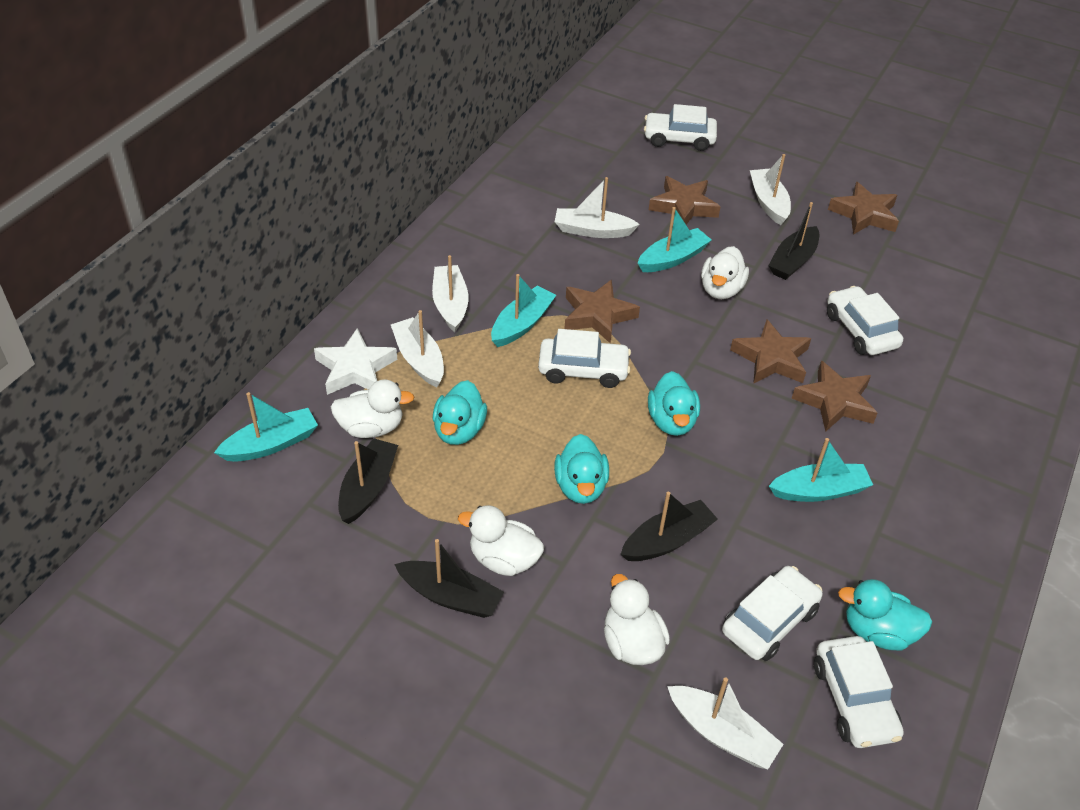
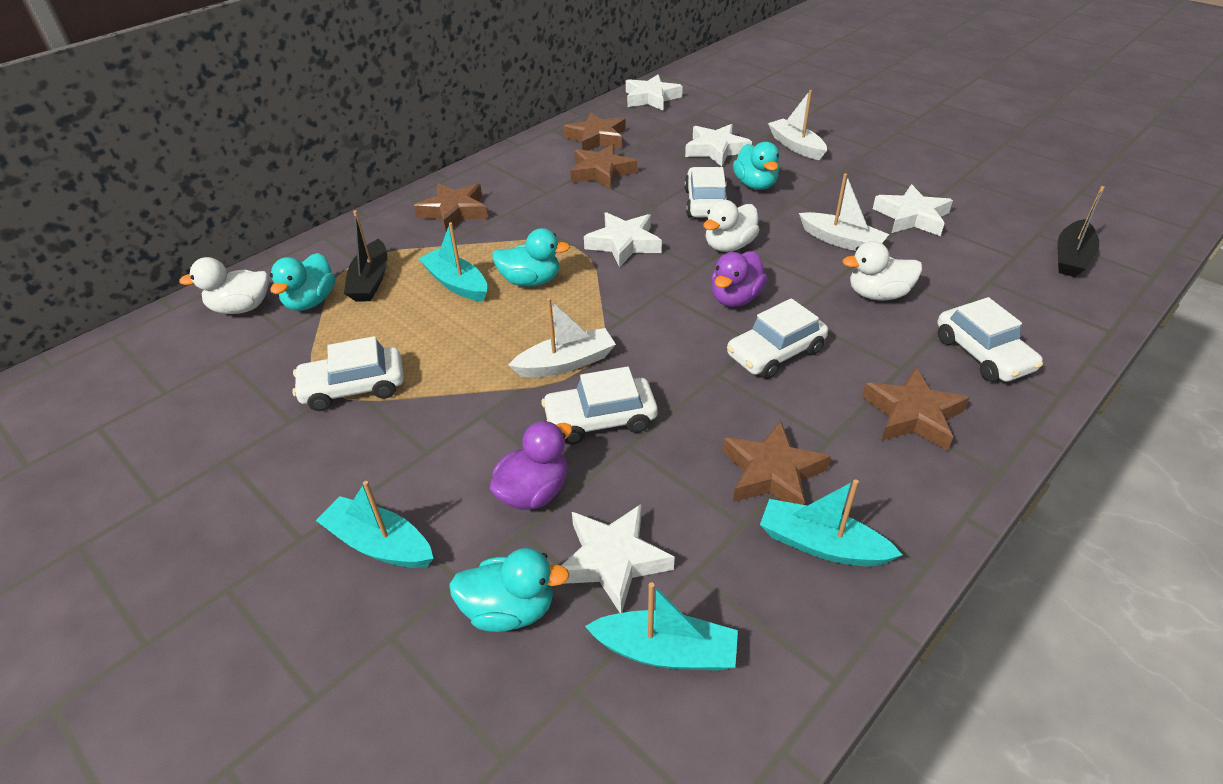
black boat: 4 -> 2
purple duck: 0 -> 2
white boat: 5 -> 3
white duck: 4 -> 3
white star: 1 -> 5

